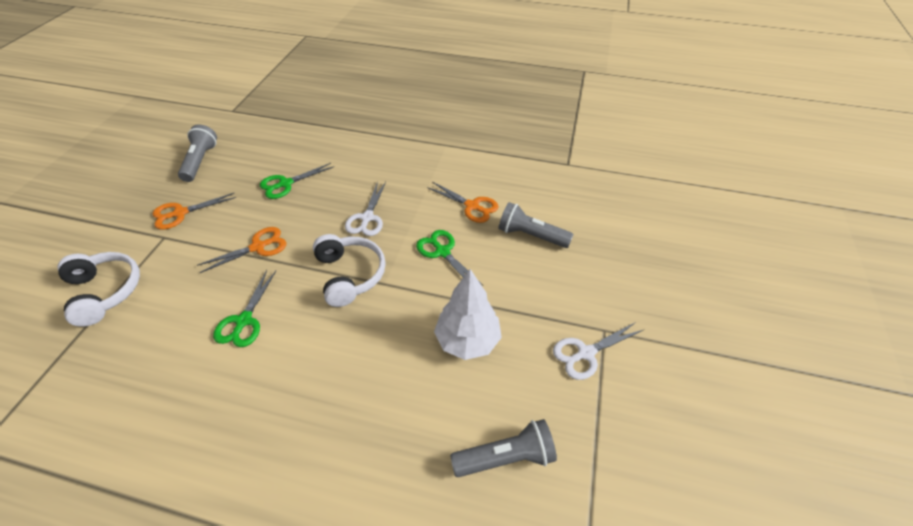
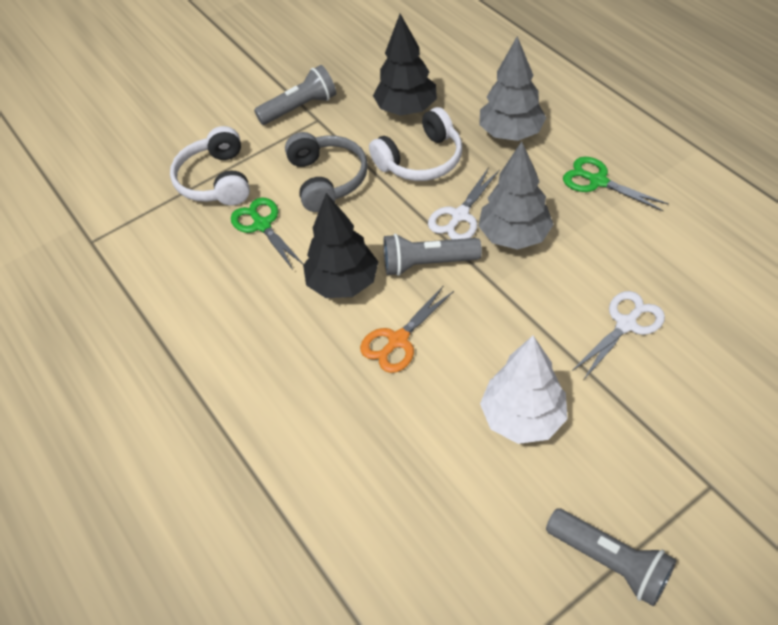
black tree: 0 -> 2
green scissors: 3 -> 2
grey headphones: 0 -> 1
grey tree: 0 -> 2
orange scissors: 3 -> 1

